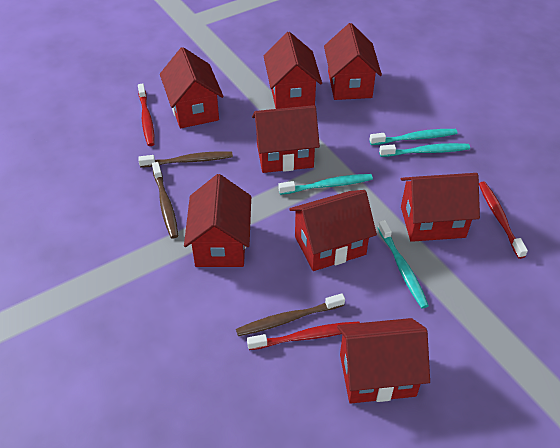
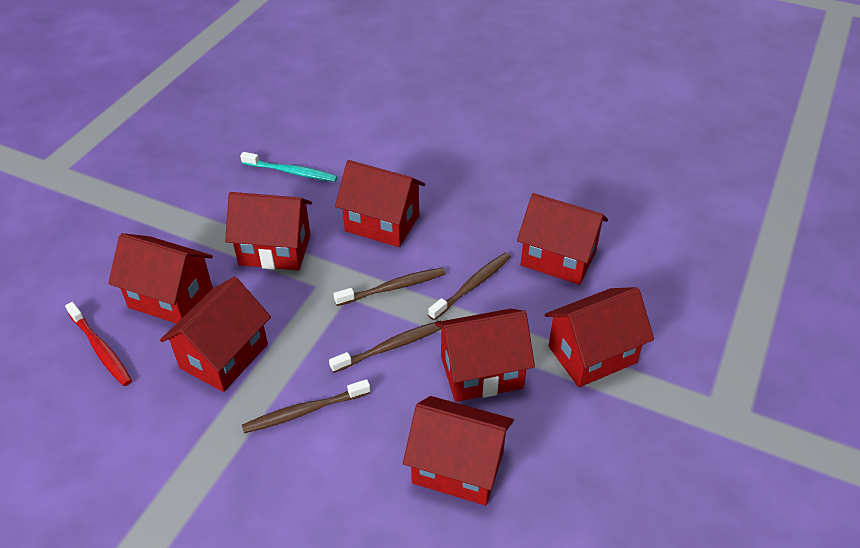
brown toothbrush: 3 -> 4
red toothbrush: 3 -> 1
turquoise toothbrush: 4 -> 1

